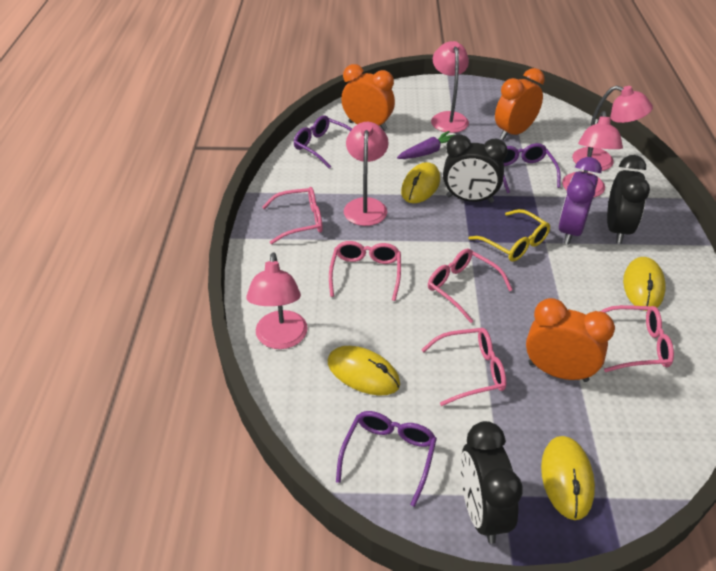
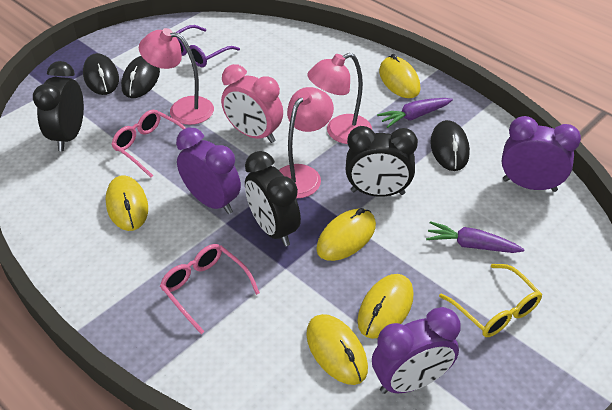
black mouse: 0 -> 3
orange clock: 3 -> 0
pink clock: 0 -> 1
pink glasses: 5 -> 2
pink lamp: 5 -> 3
purple carrot: 1 -> 2
purple clock: 1 -> 3
purple glasses: 3 -> 1
yellow mouse: 4 -> 5

